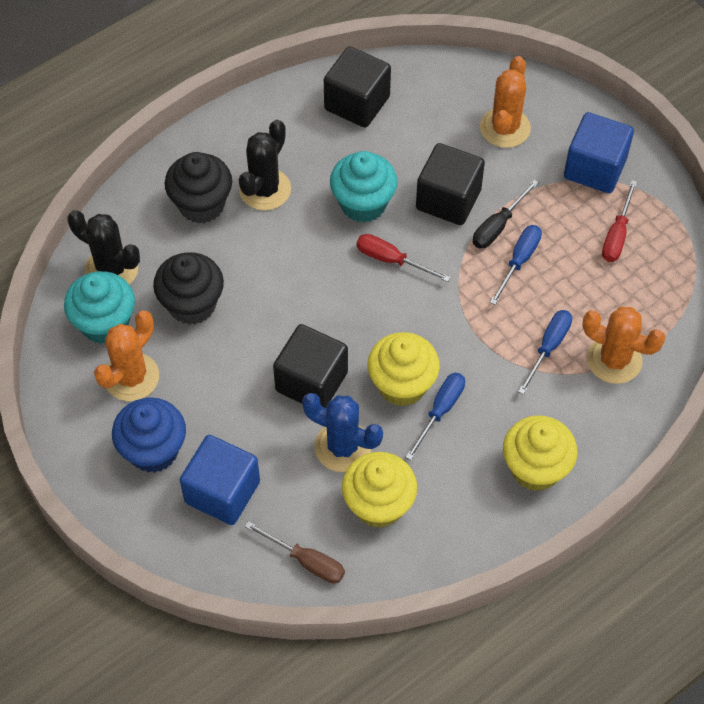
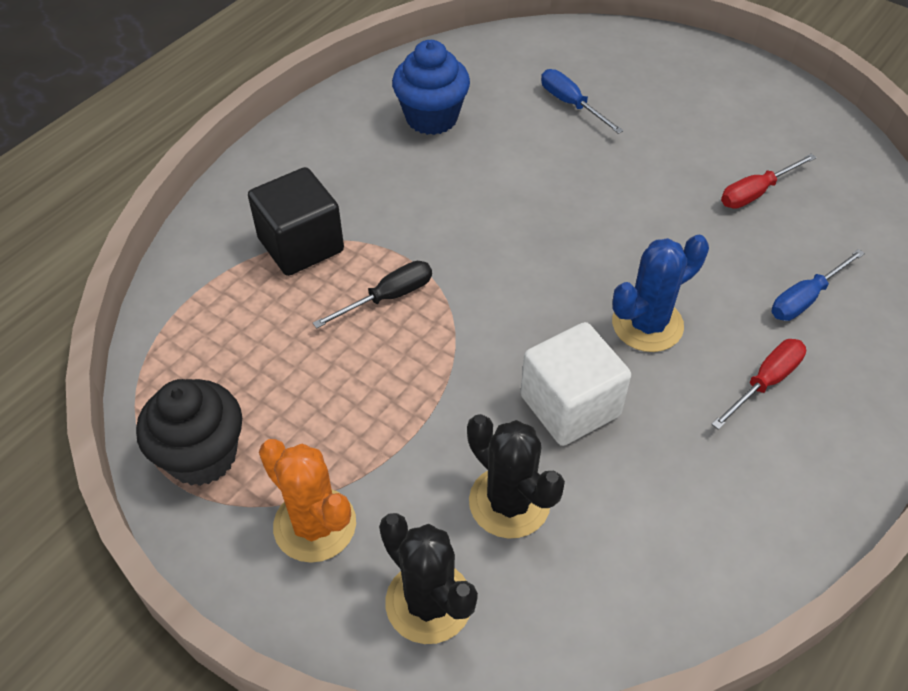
black cube: 3 -> 1
black cupcake: 2 -> 1
blue cube: 2 -> 0
blue screwdriver: 3 -> 2
brown screwdriver: 1 -> 0
orange cactus: 3 -> 1
turquoise cupcake: 2 -> 0
white cube: 0 -> 1
yellow cupcake: 3 -> 0

